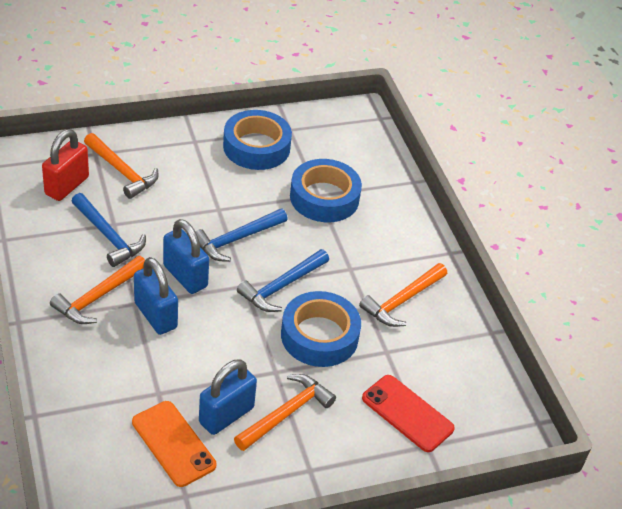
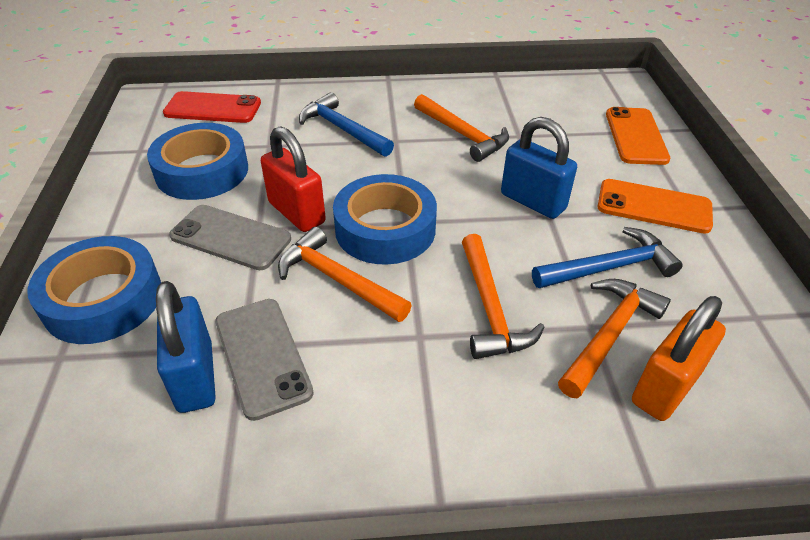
blue hammer: 3 -> 2
blue padlock: 3 -> 2
grey phone: 0 -> 2
orange padlock: 0 -> 1
orange phone: 1 -> 2

